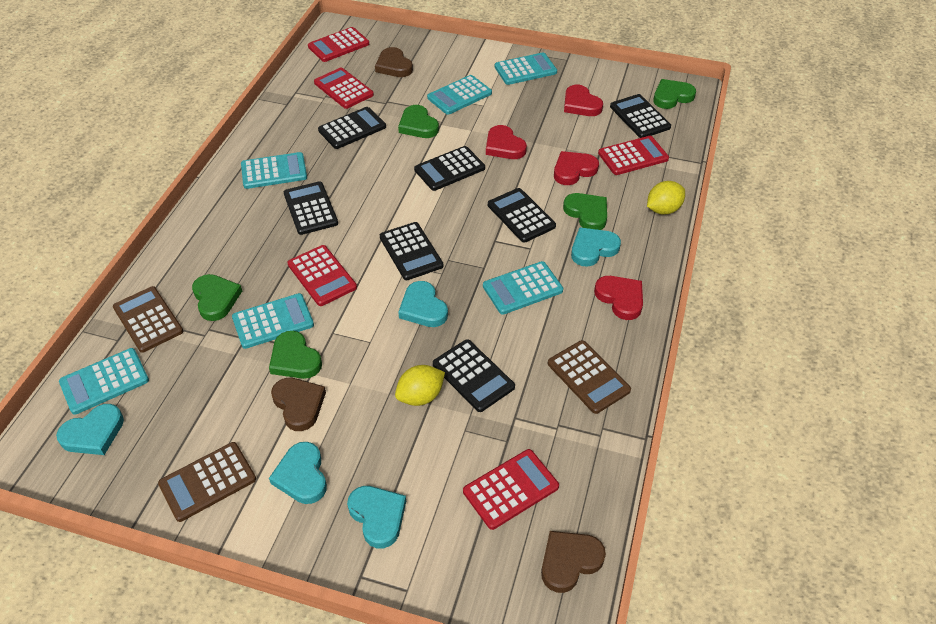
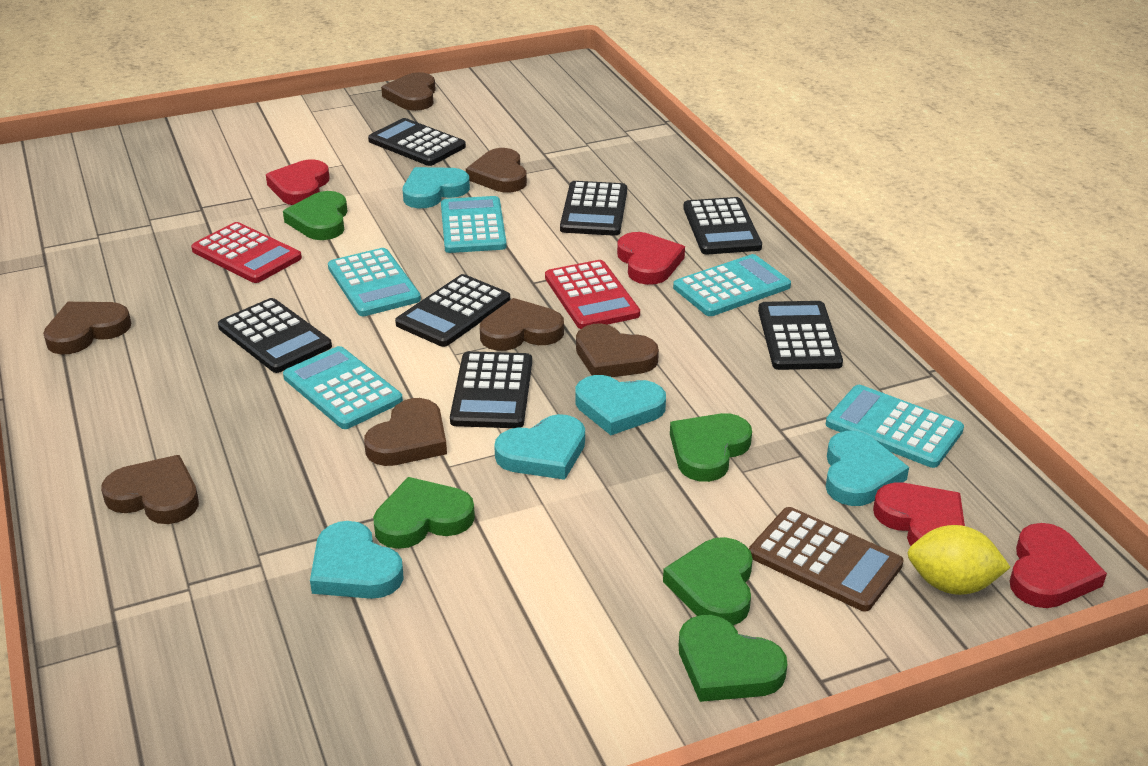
brown calculator: 3 -> 1
brown heart: 3 -> 7
red calculator: 5 -> 2
turquoise calculator: 6 -> 5
yellow lemon: 2 -> 1

